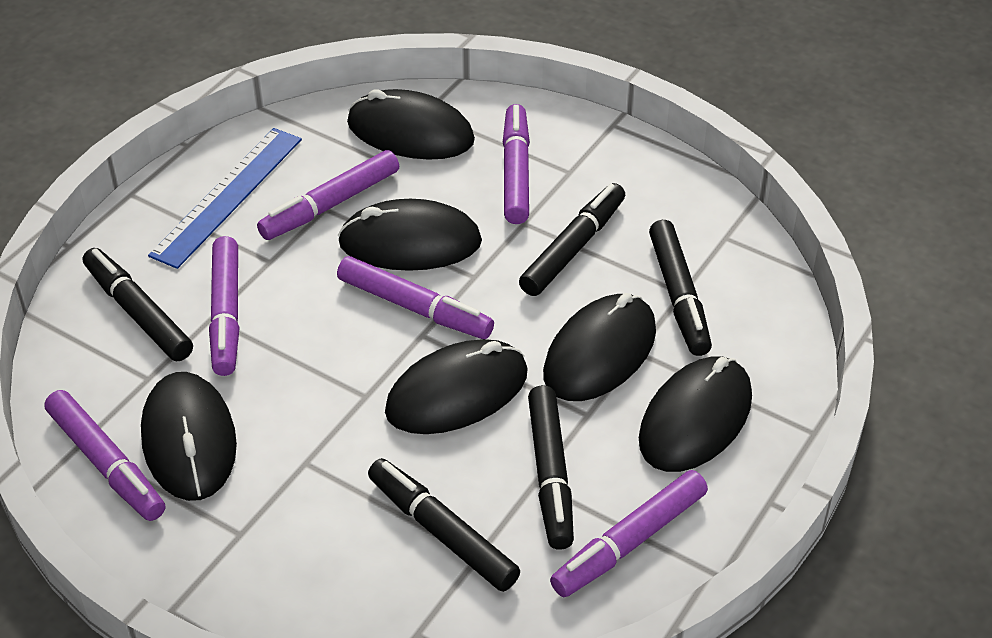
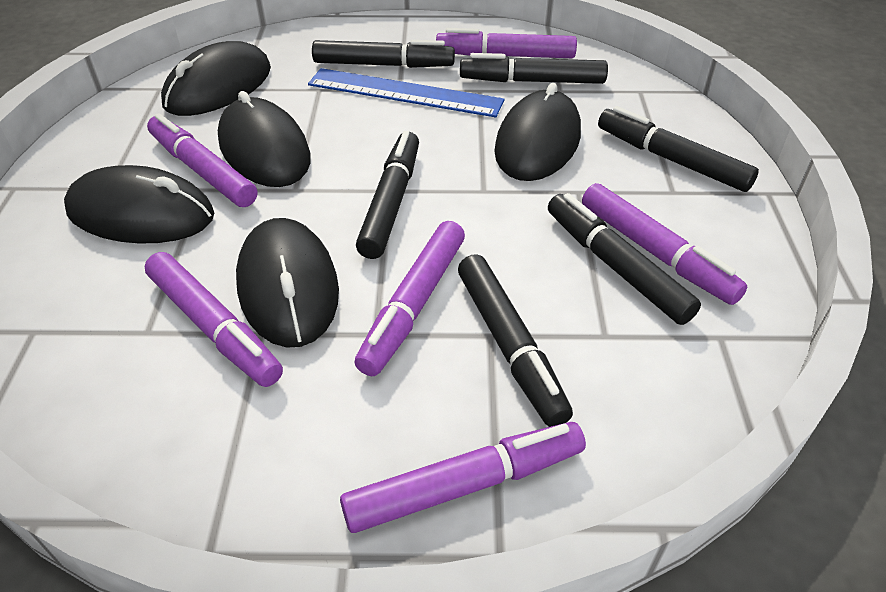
black marker: 5 -> 6
black mouse: 6 -> 5

